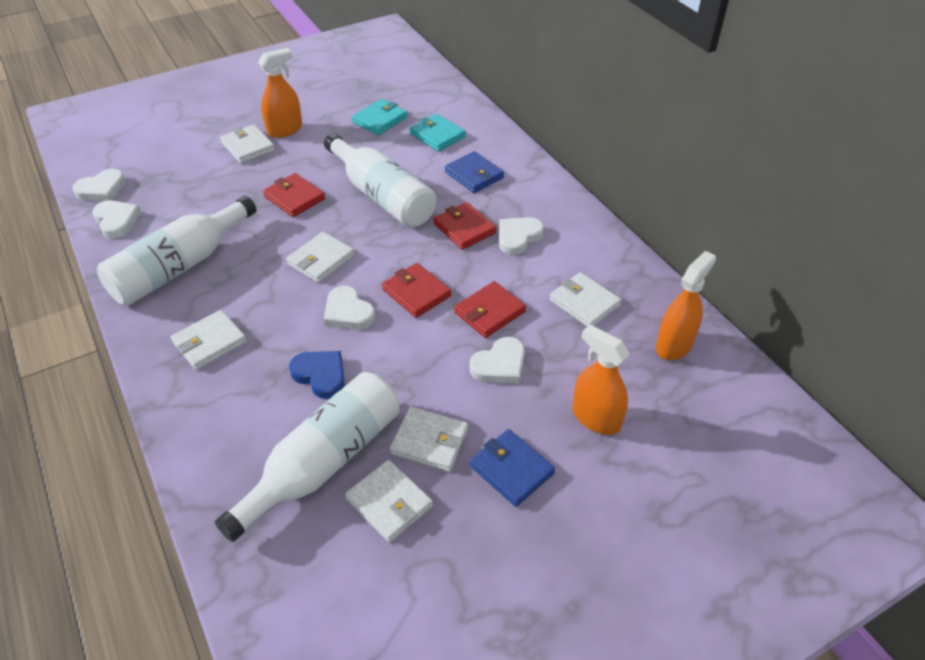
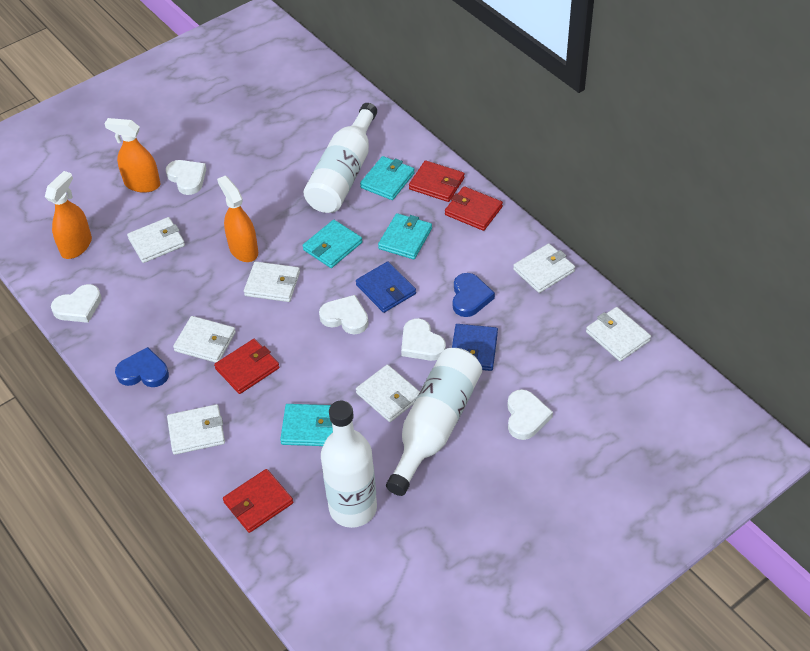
blue heart: 1 -> 2
turquoise wallet: 2 -> 4
white wallet: 6 -> 7

